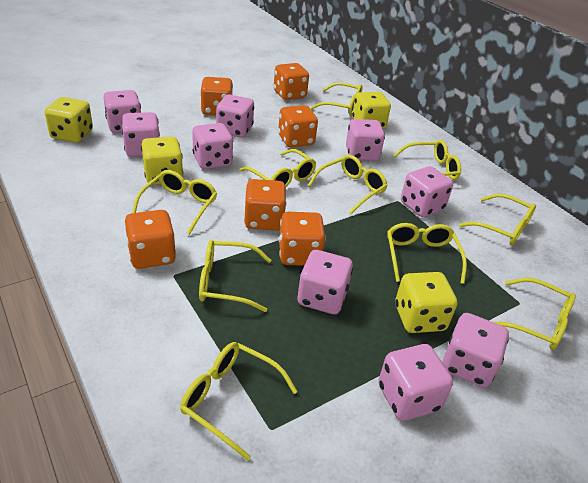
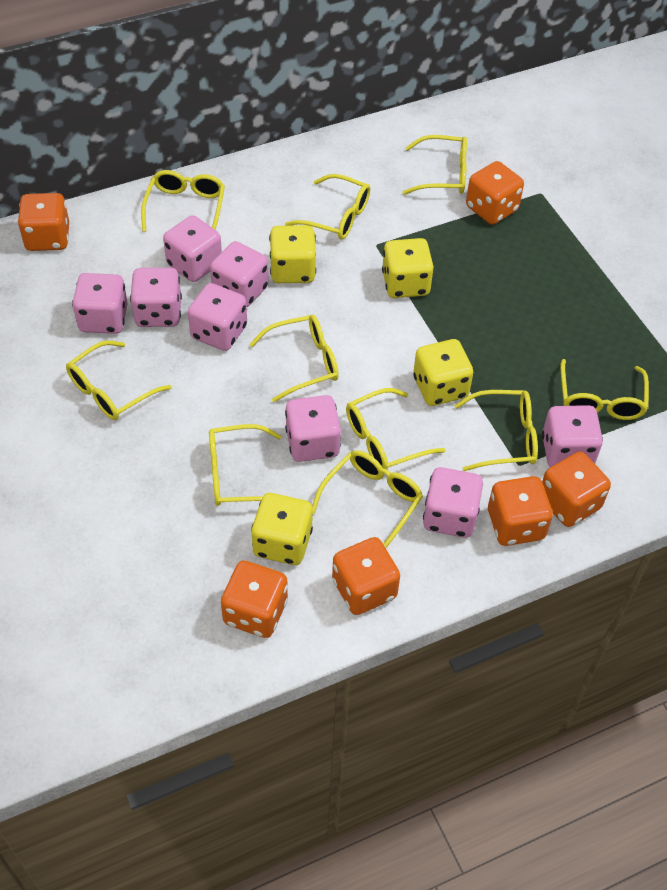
pink dice: 9 -> 8

